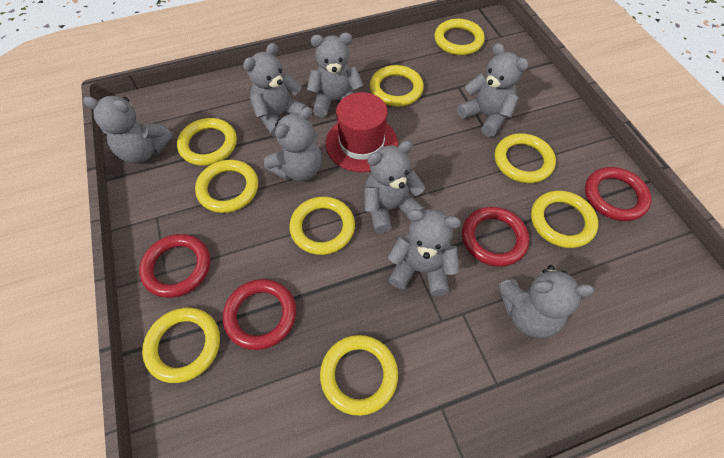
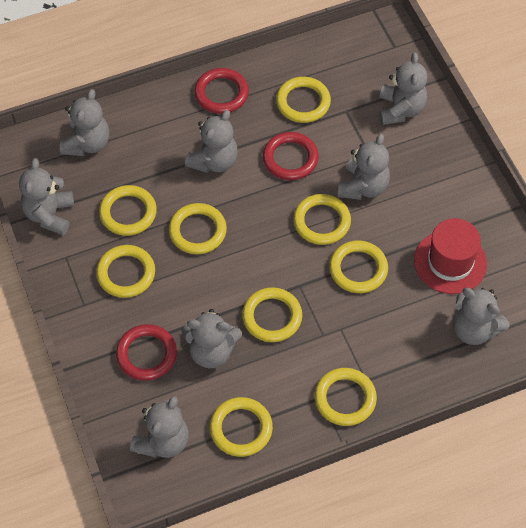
red ring: 4 -> 3

